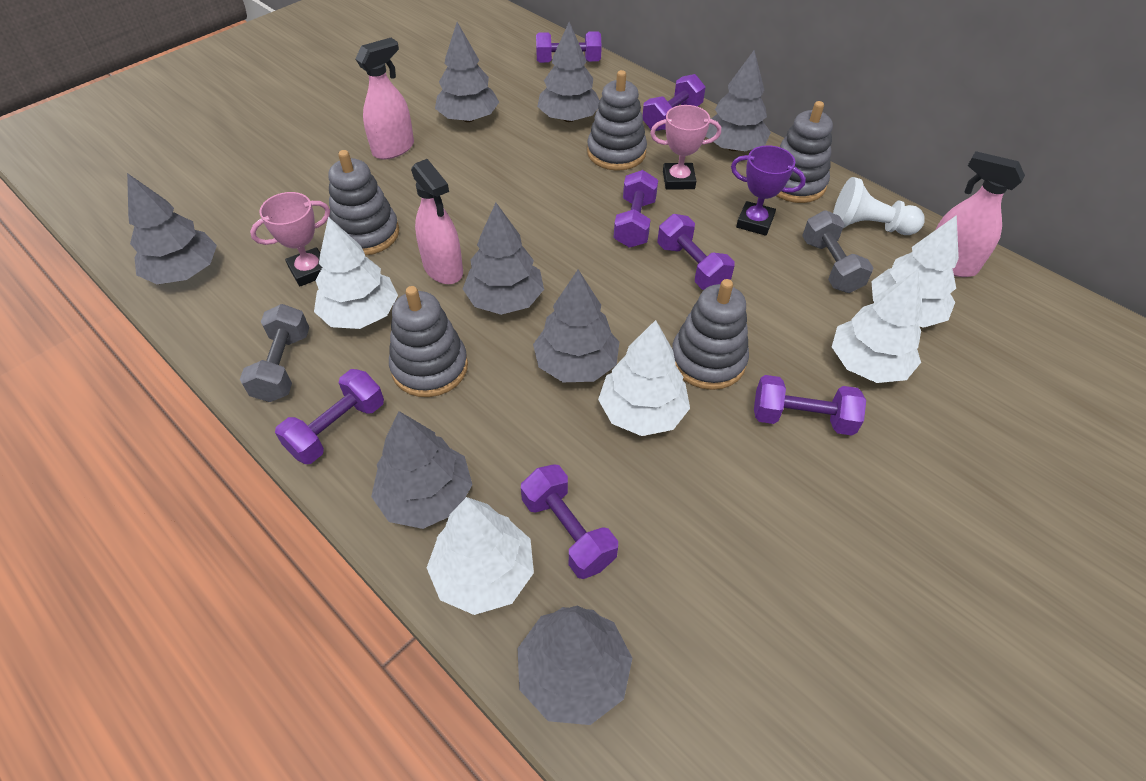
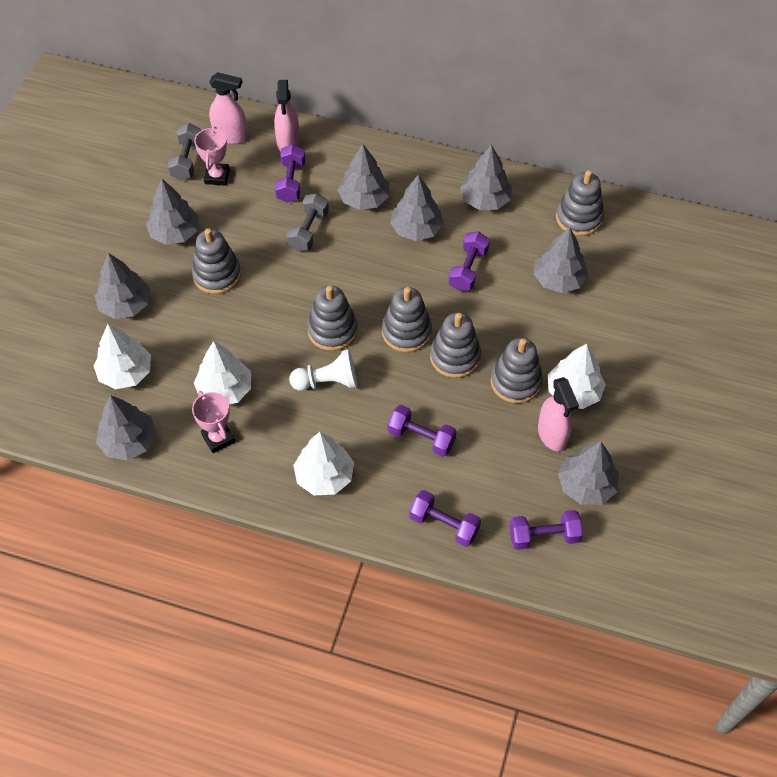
grey stacking toy: 5 -> 6
purple dumbbell: 7 -> 5
purple trophy: 1 -> 0
white tree: 5 -> 4

